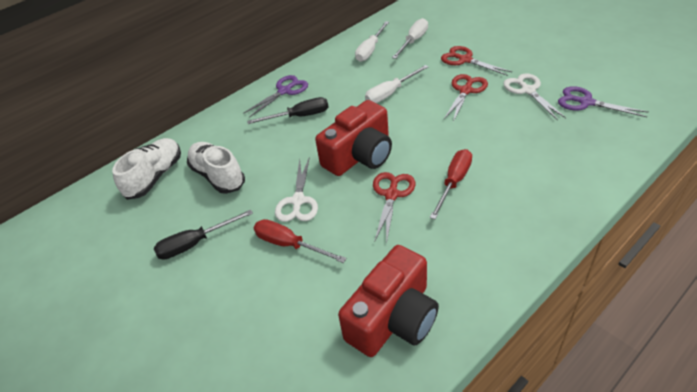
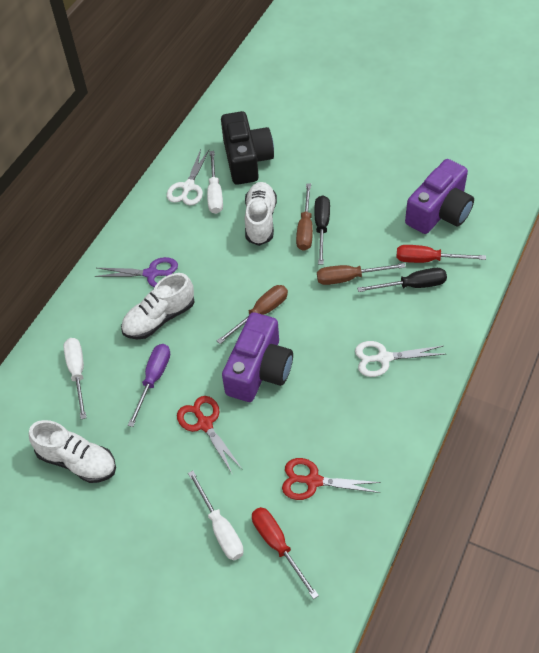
black camera: 0 -> 1
brown screwdriver: 0 -> 3
purple camera: 0 -> 2
purple scissors: 2 -> 1
purple screwdriver: 0 -> 1
red camera: 2 -> 0
red scissors: 3 -> 2
white shoe: 2 -> 3

